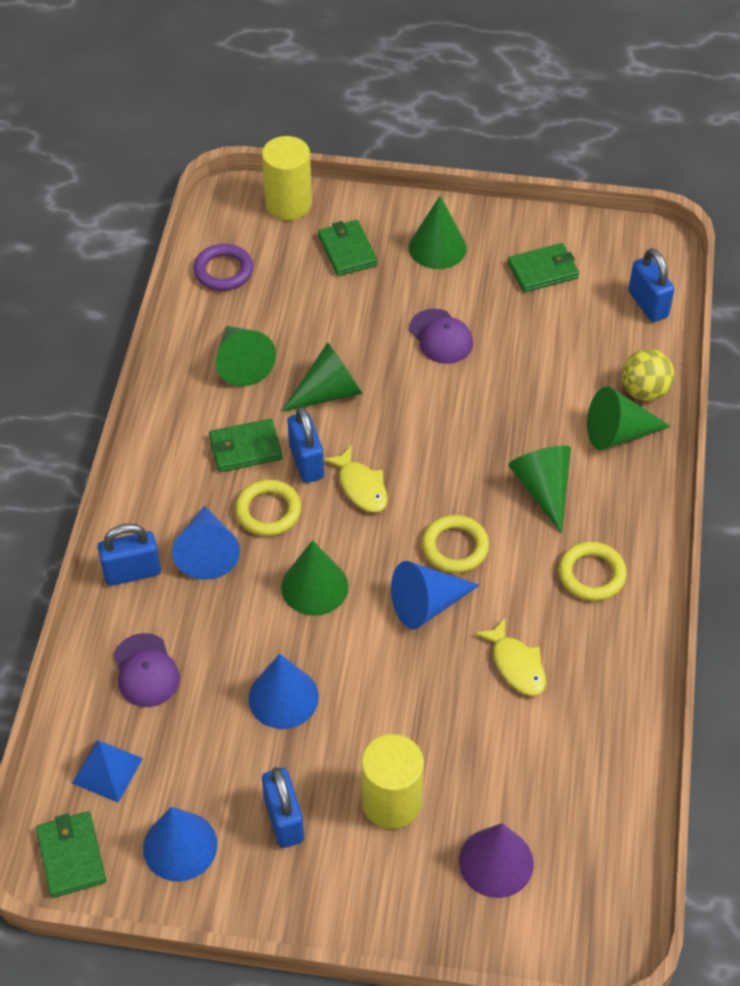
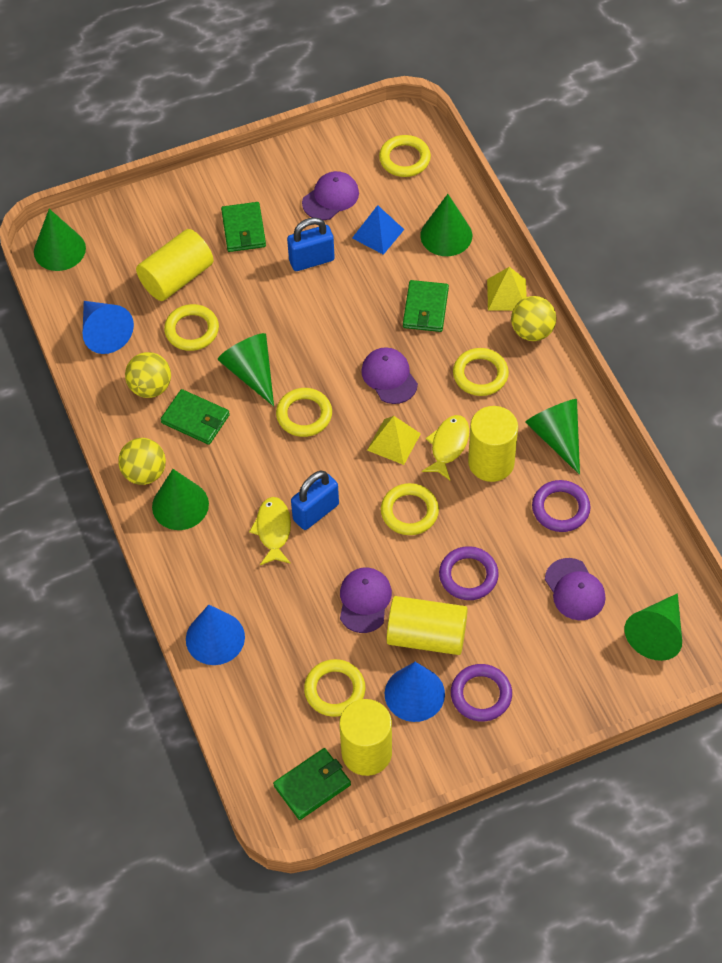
blue cone: 4 -> 3
blue padlock: 4 -> 2
purple cap: 2 -> 4
purple cone: 1 -> 0
purple ring: 1 -> 3
yellow ball: 1 -> 3
yellow cylinder: 2 -> 4
yellow pyramid: 0 -> 2
yellow ring: 3 -> 6

